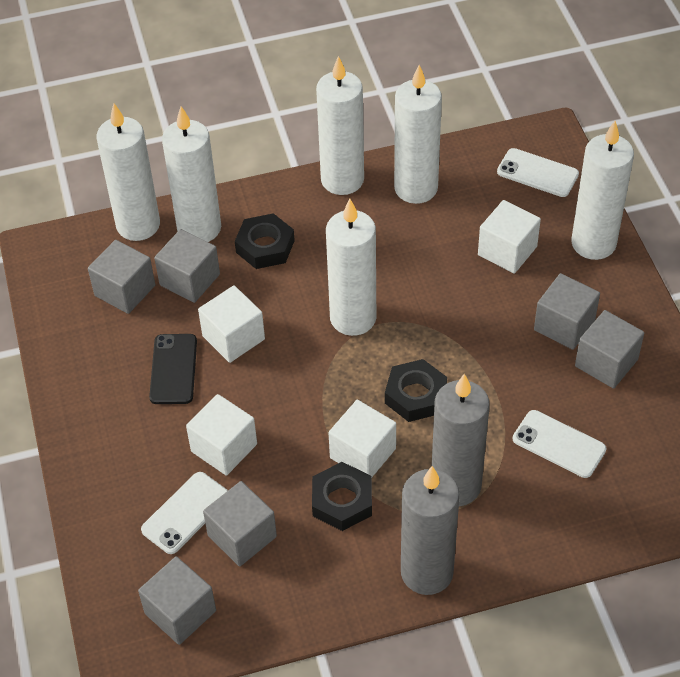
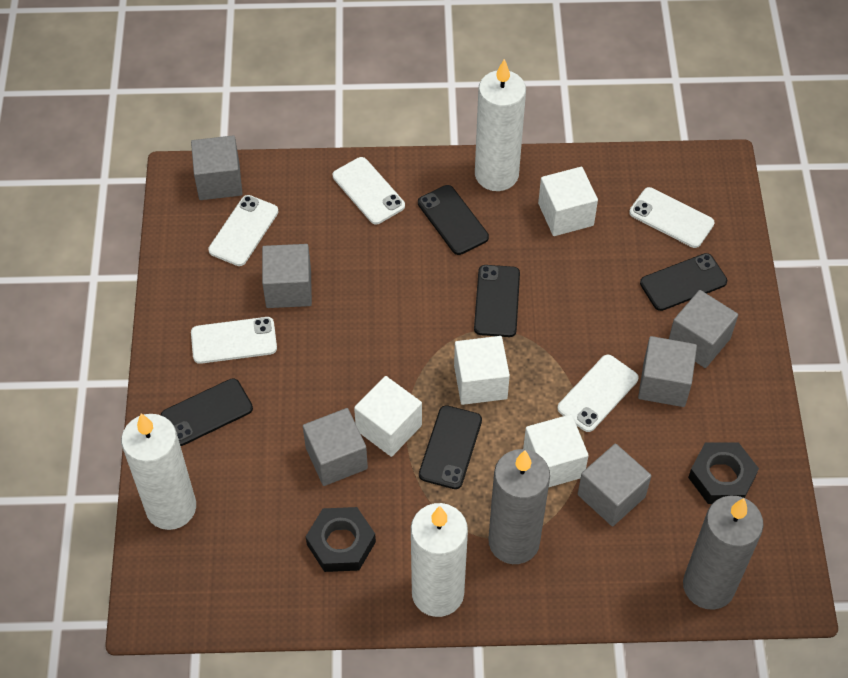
black nut: 3 -> 2
black phone: 1 -> 5
white candle: 6 -> 3
white phone: 3 -> 5

